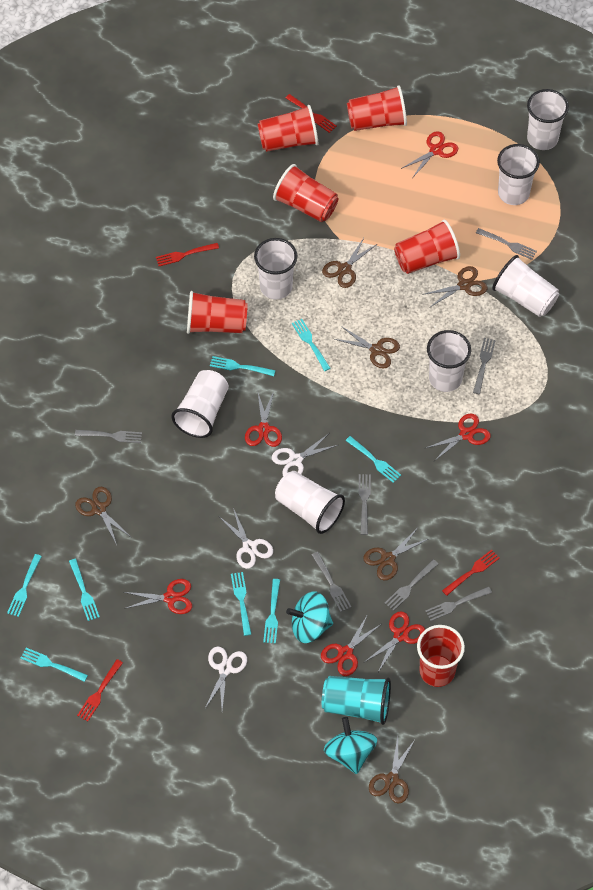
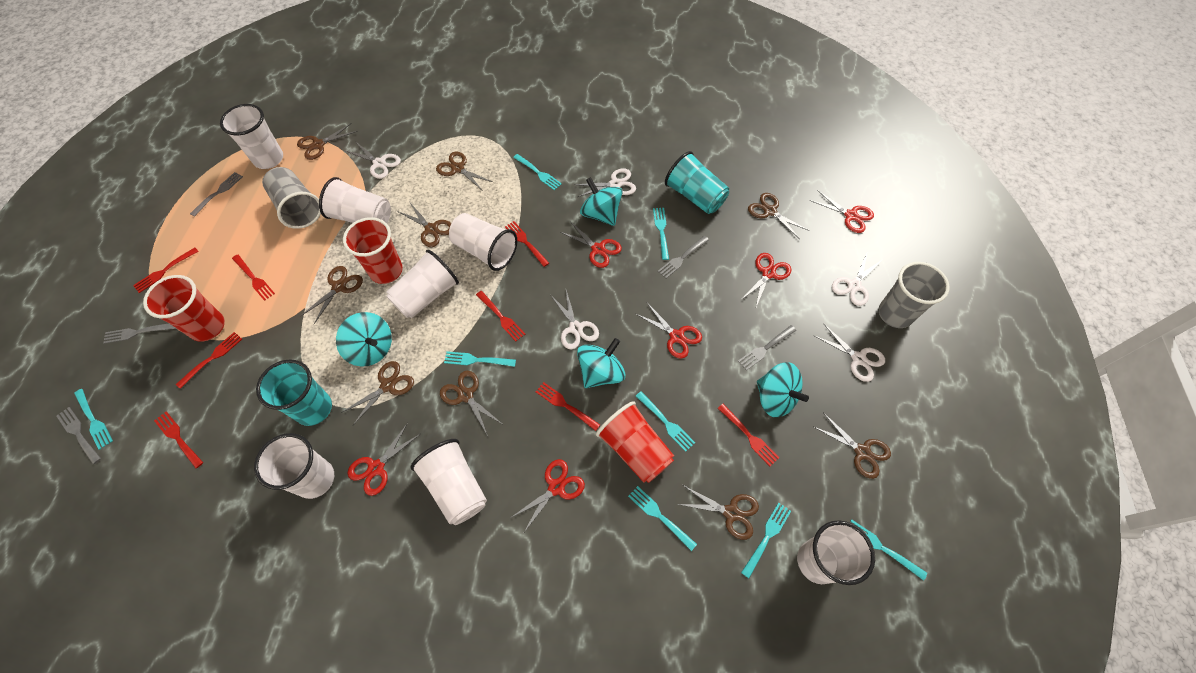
brown scissors: 6 -> 9
grey cup: 0 -> 2
grey fork: 7 -> 5
red cup: 6 -> 3
red fork: 4 -> 8
turquoise cup: 1 -> 2
turquoise spinning top: 2 -> 4
white scissors: 3 -> 5

